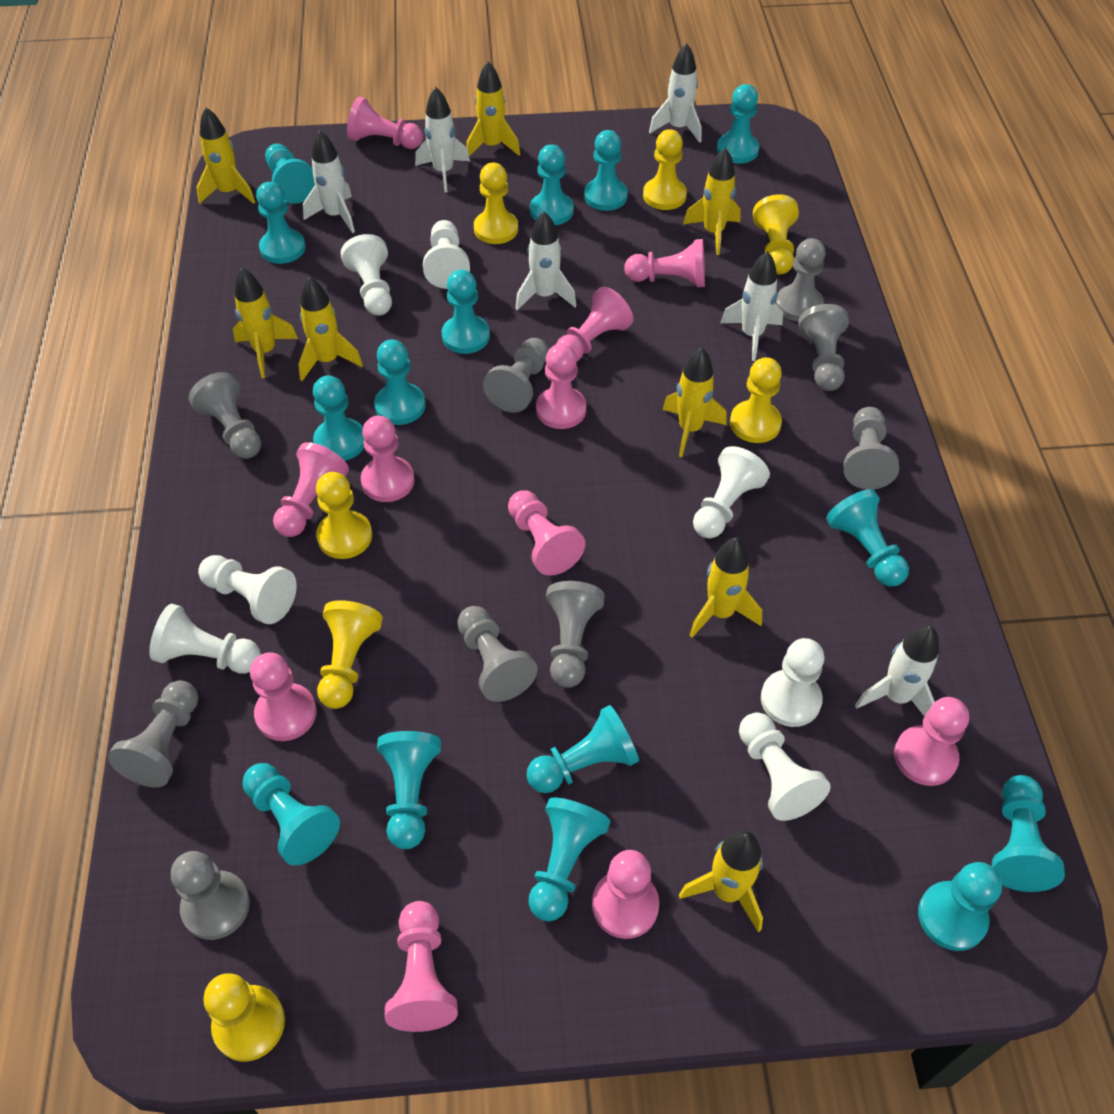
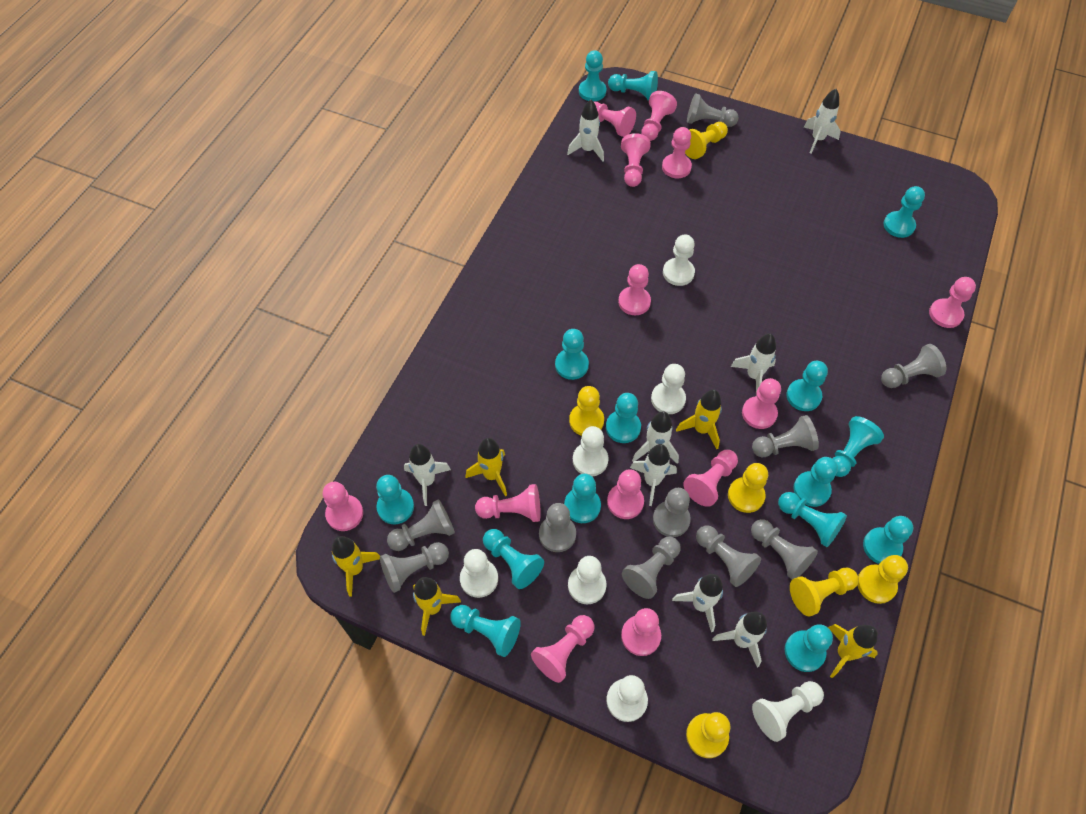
grey pawn: 9 -> 10
pink pawn: 11 -> 13
white rocket: 6 -> 8
yellow pawn: 7 -> 6
yellow rocket: 8 -> 5

